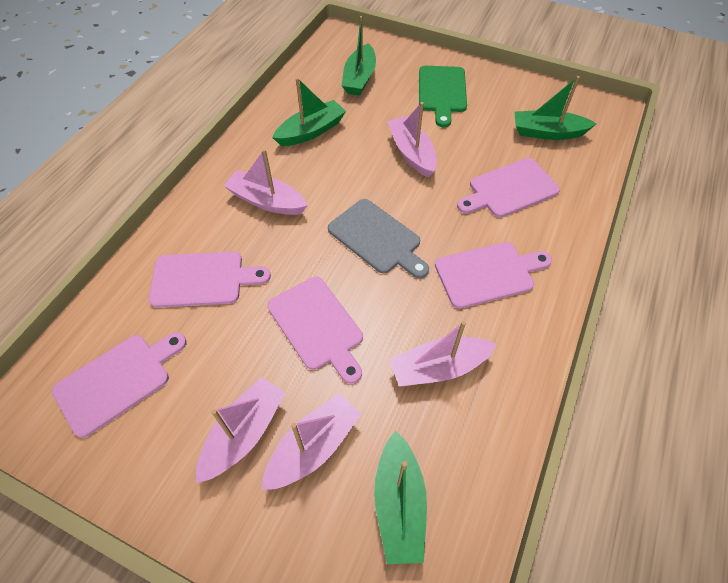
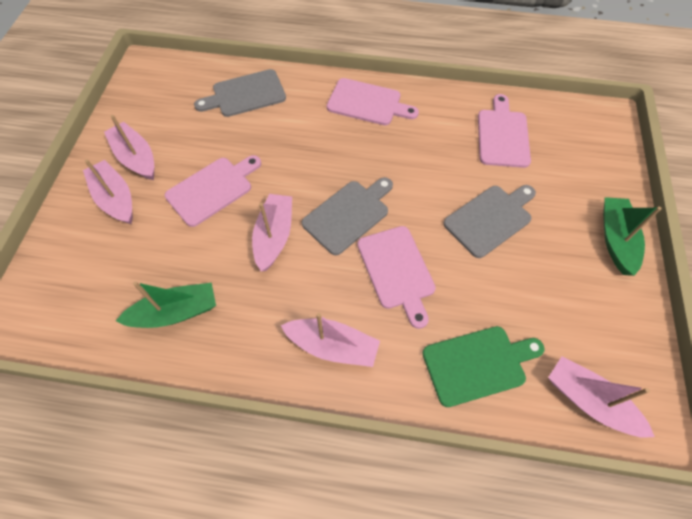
green boat: 4 -> 2
grey cutting board: 1 -> 3
pink cutting board: 5 -> 4

